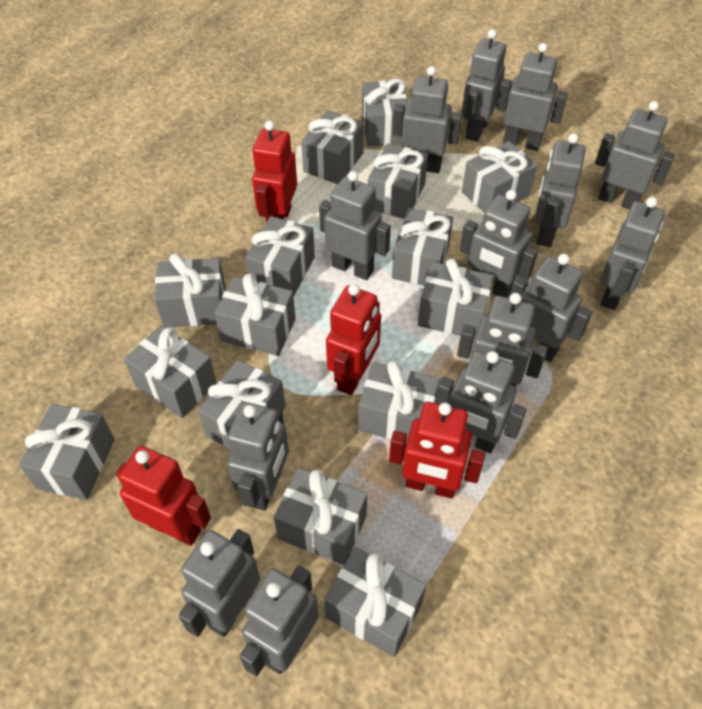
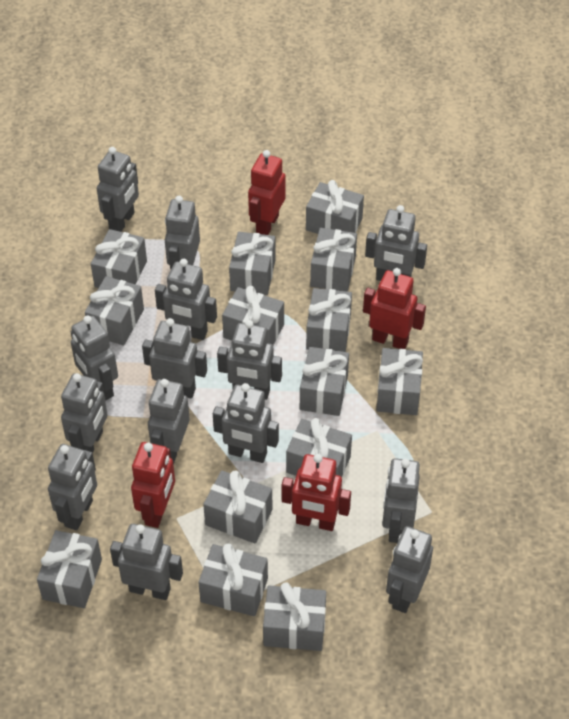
grey gift: 15 -> 14

